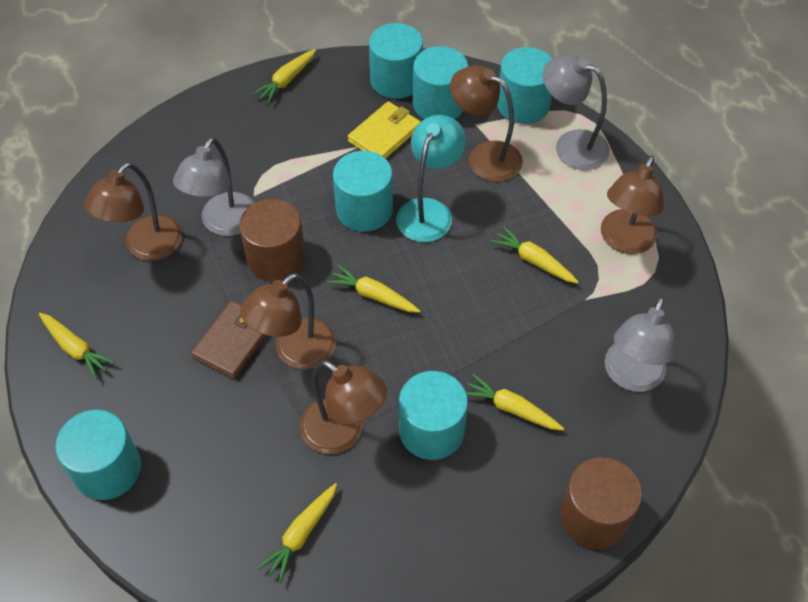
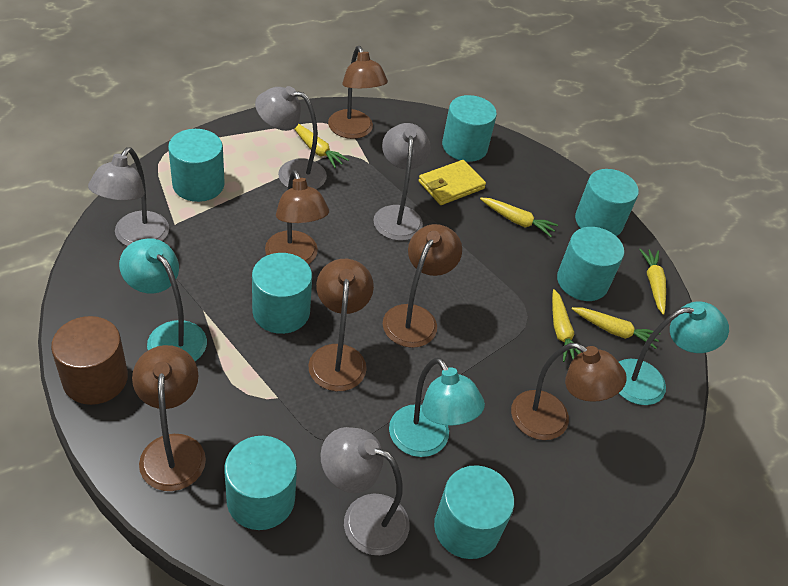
brown cylinder: 2 -> 1
brown lamp: 5 -> 6
brown wallet: 1 -> 0
grey lamp: 3 -> 4
turquoise cylinder: 6 -> 7
turquoise lamp: 1 -> 3
yellow carrot: 6 -> 5

